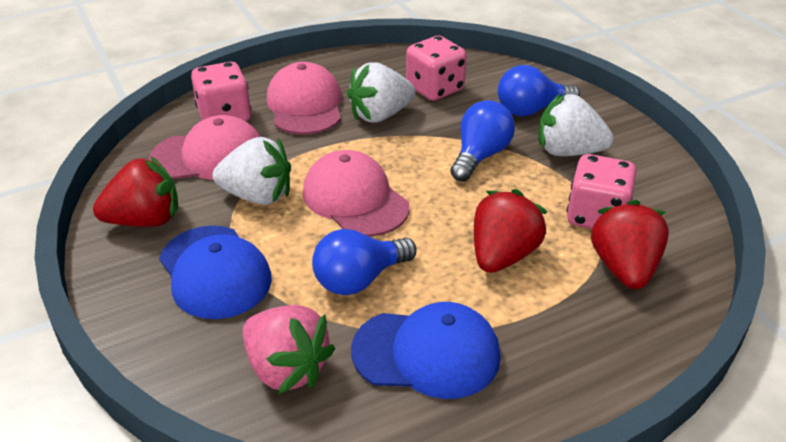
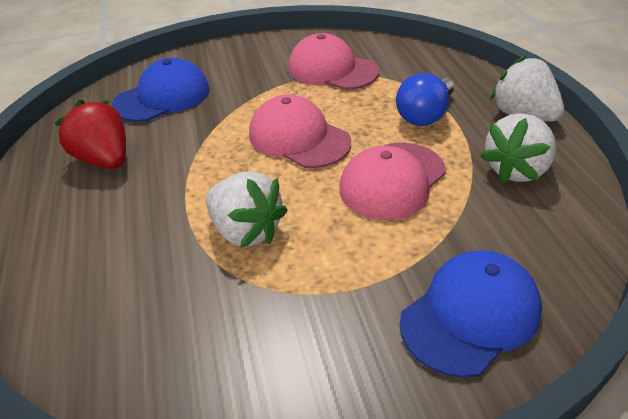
blue light bulb: 3 -> 1
pink dice: 3 -> 0
pink strawberry: 1 -> 0
red strawberry: 3 -> 1

